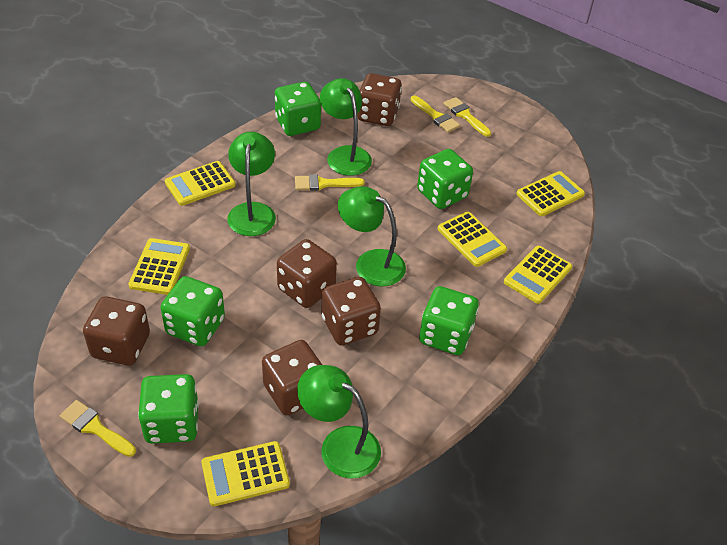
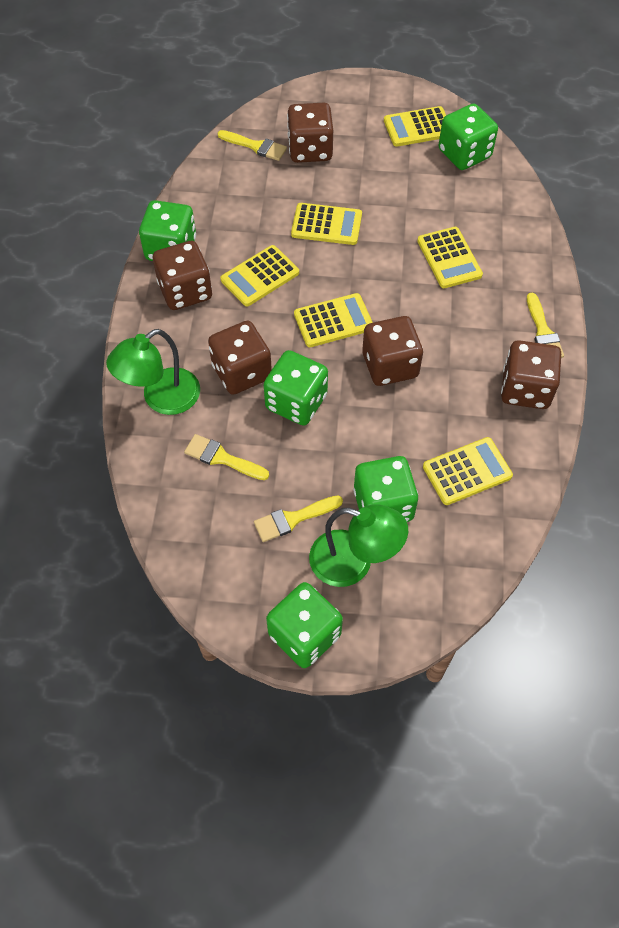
green lamp: 4 -> 2

